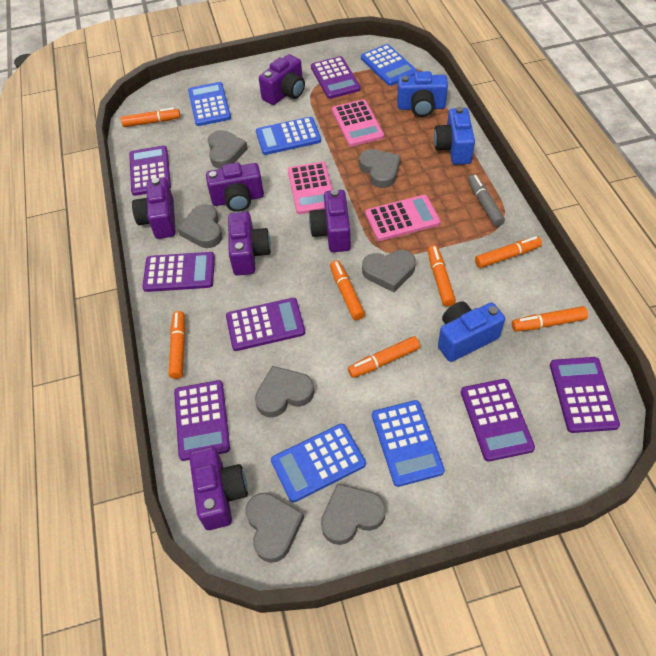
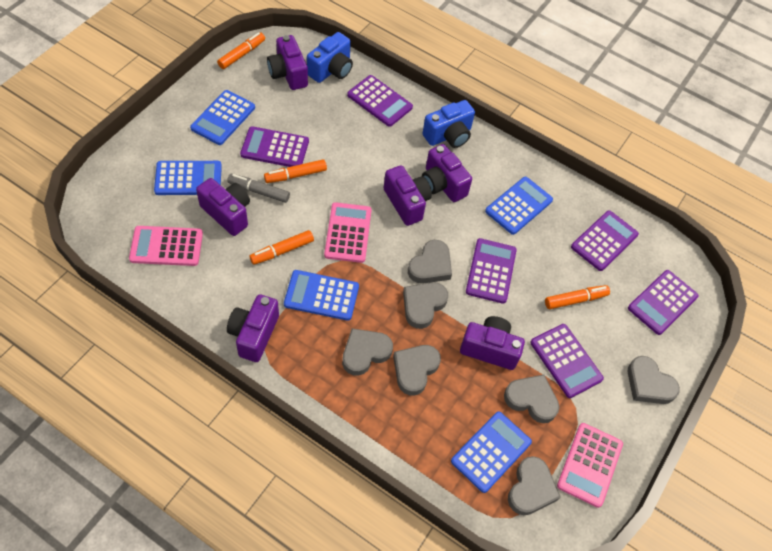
blue camera: 3 -> 2
orange marker: 7 -> 4
purple calculator: 7 -> 6

